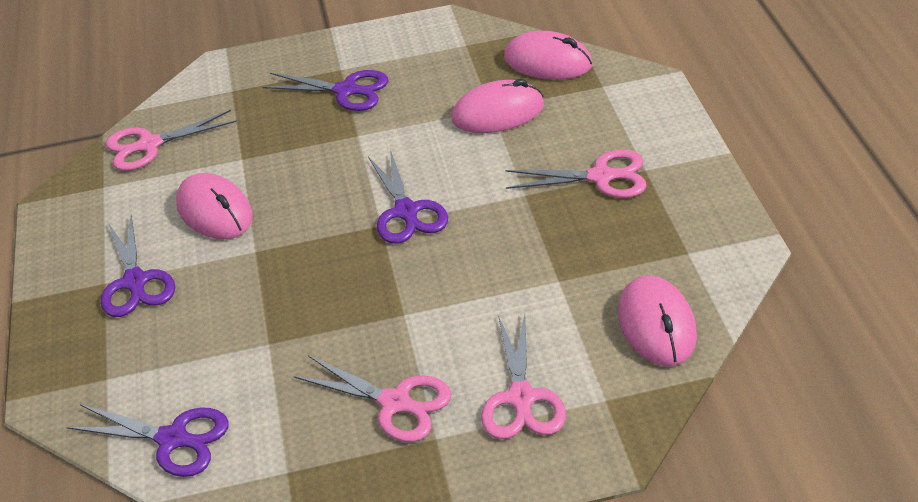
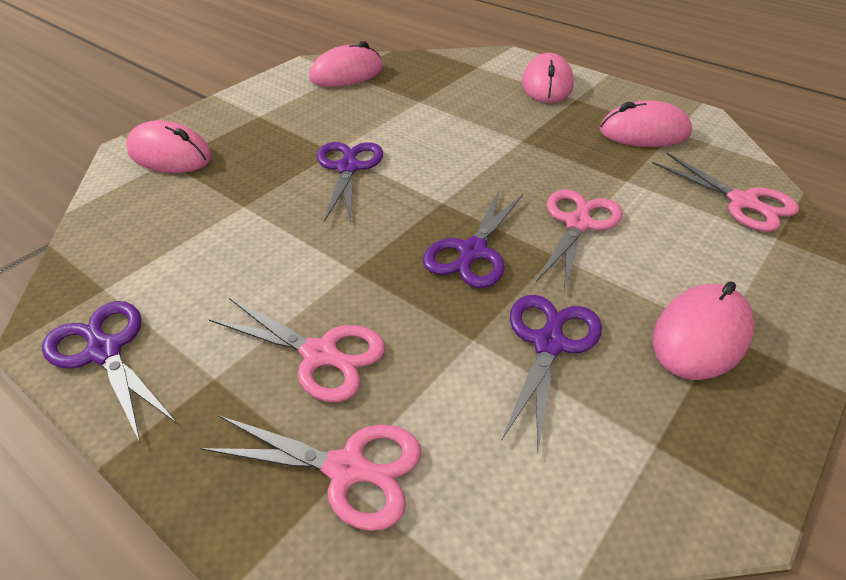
pink mouse: 4 -> 5

